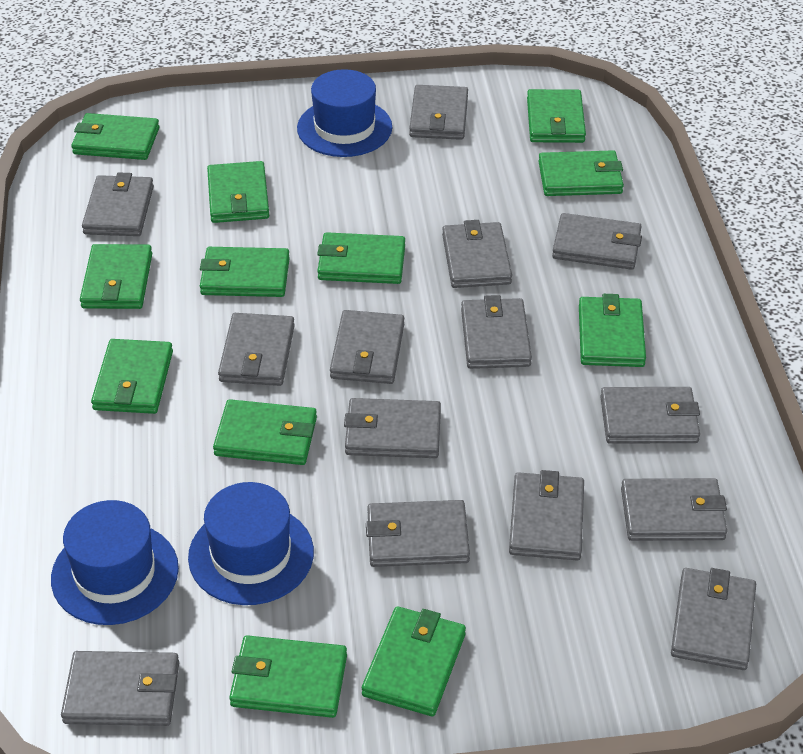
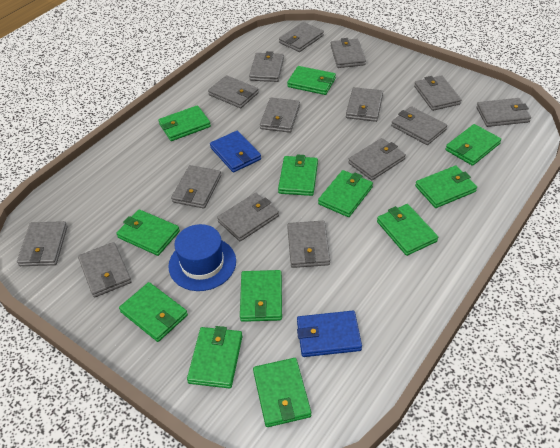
blue hat: 3 -> 1
blue wallet: 0 -> 2
grey wallet: 14 -> 15

